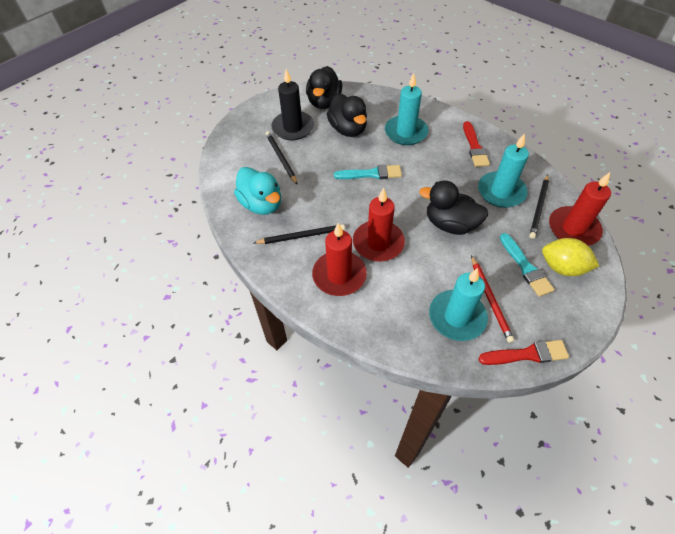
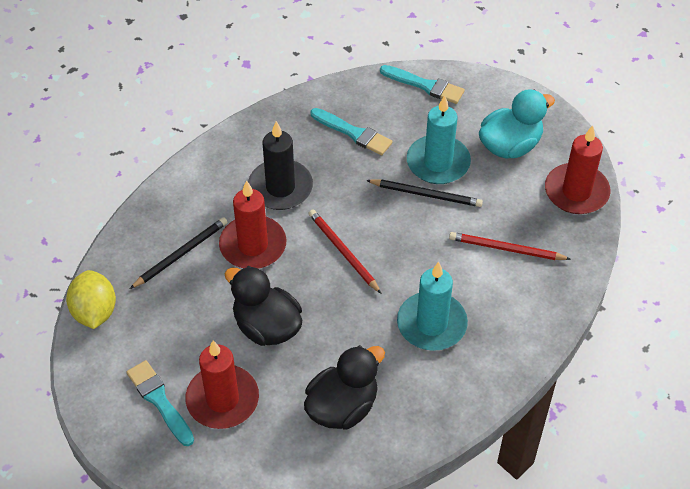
black duck: 3 -> 2
black pencil: 3 -> 2
red brush: 2 -> 0
red pencil: 1 -> 2
turquoise brush: 2 -> 3
turquoise candle: 3 -> 2

